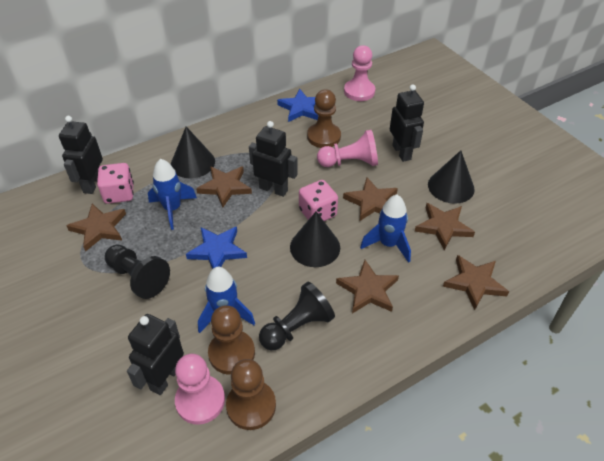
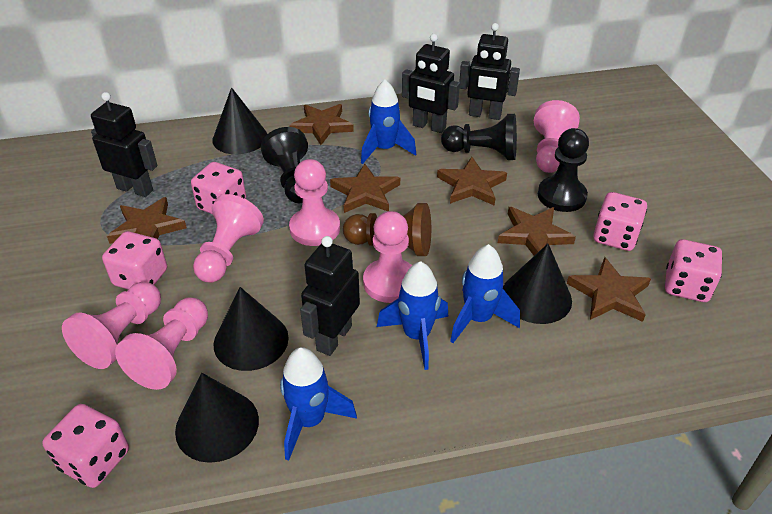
black cone: 3 -> 4
black pawn: 2 -> 3
blue rocket: 3 -> 4
blue star: 2 -> 0
brown pawn: 3 -> 1
pink dice: 2 -> 5
pink pawn: 3 -> 6

